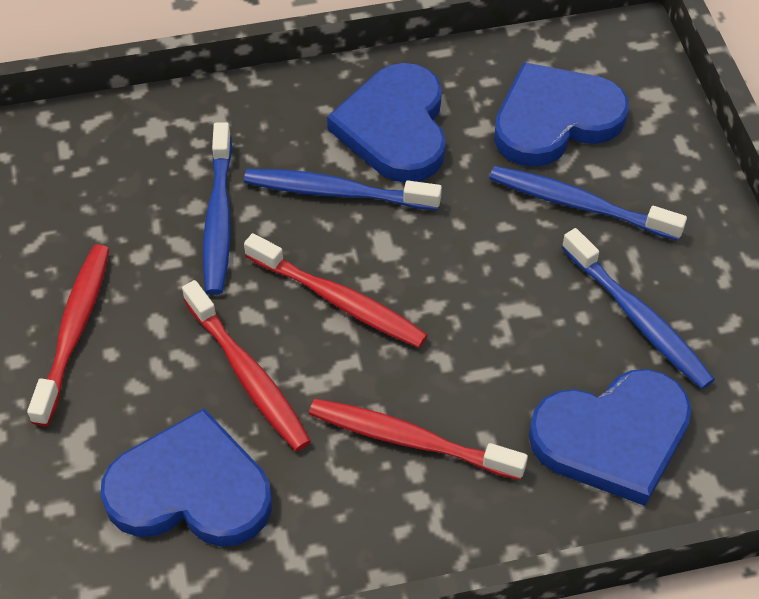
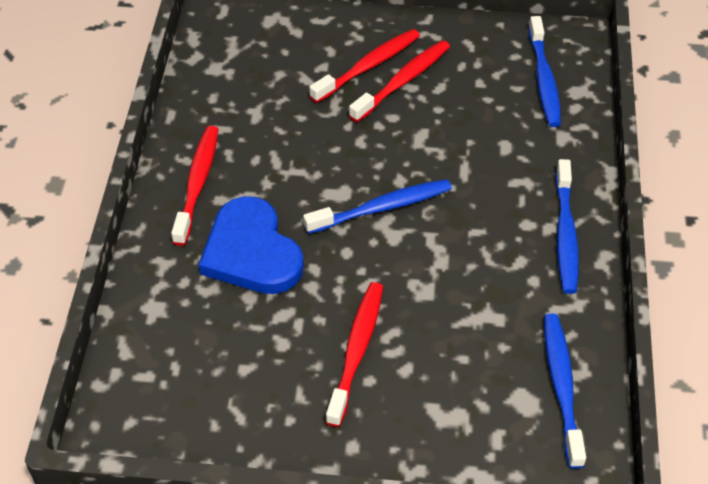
blue heart: 4 -> 1

